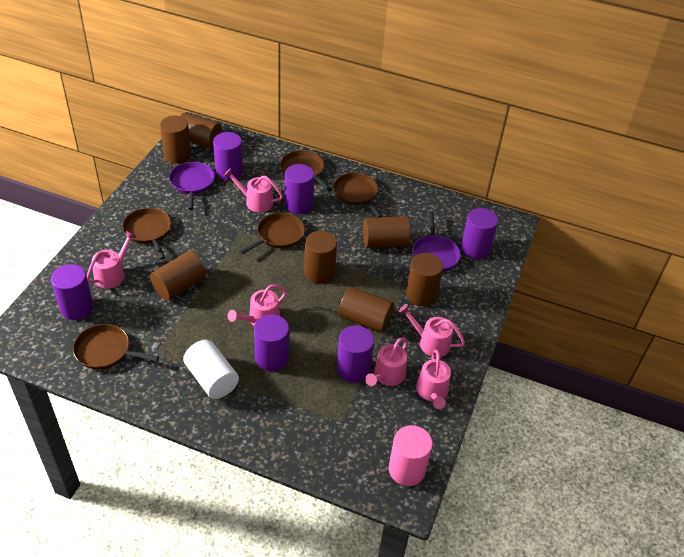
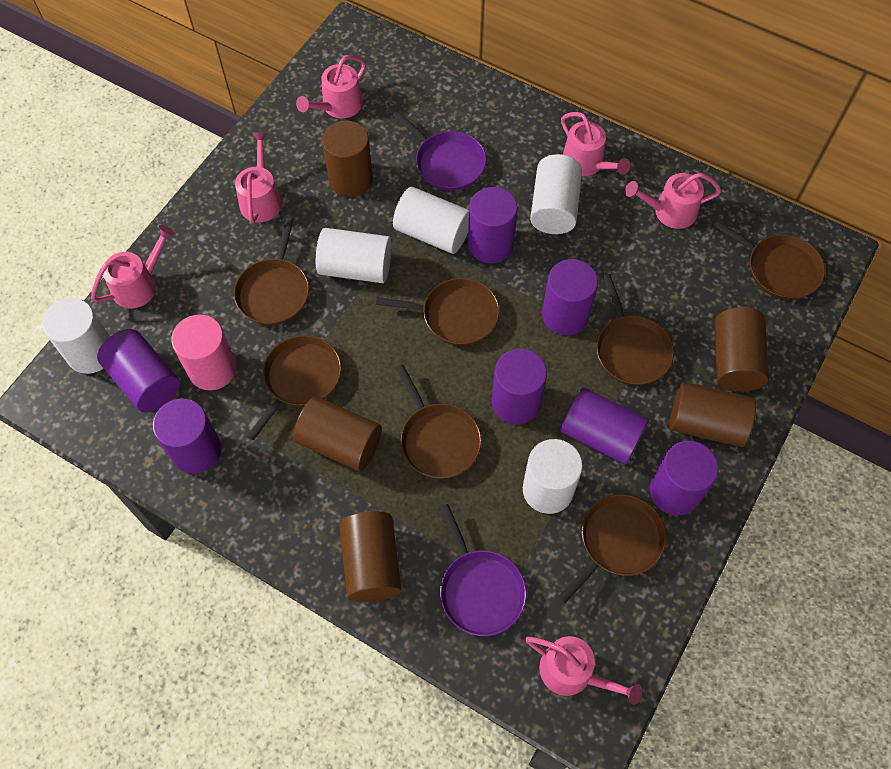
brown cylinder: 7 -> 5
brown pan: 5 -> 7
purple cylinder: 6 -> 7
white cylinder: 1 -> 5

